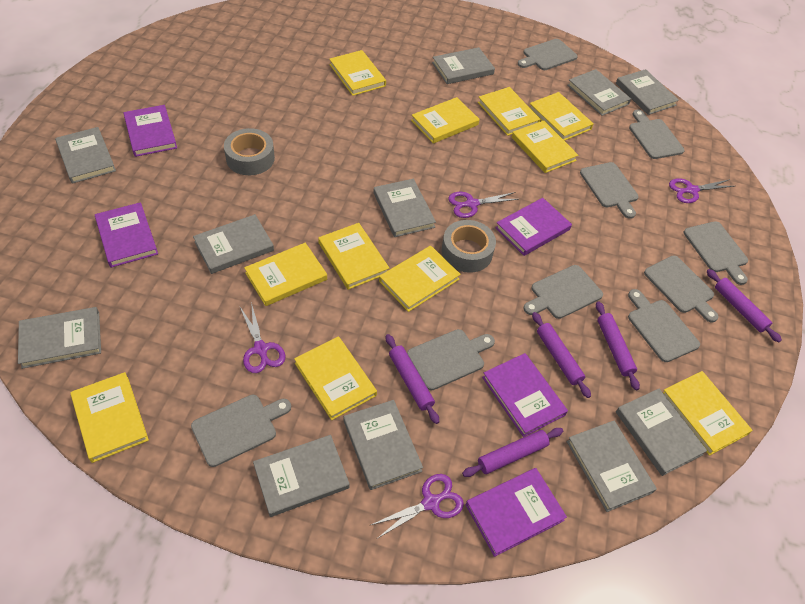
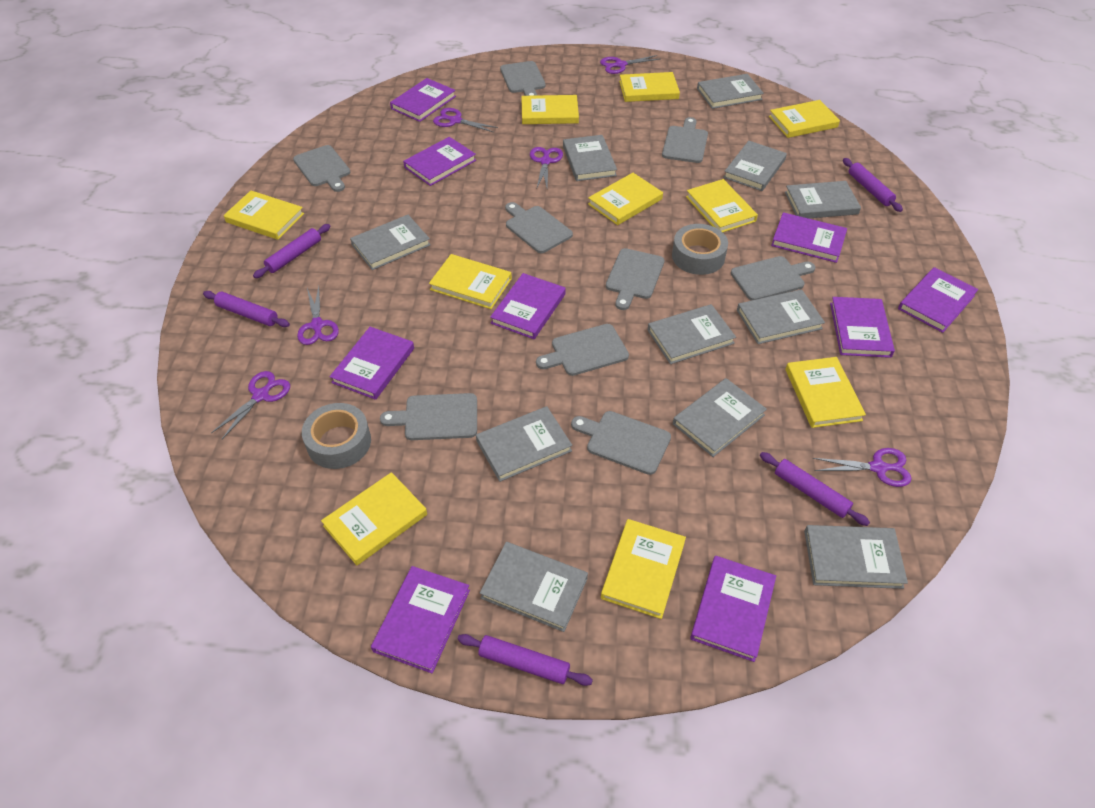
purple book: 5 -> 9
purple scissors: 4 -> 6
yellow book: 11 -> 10

